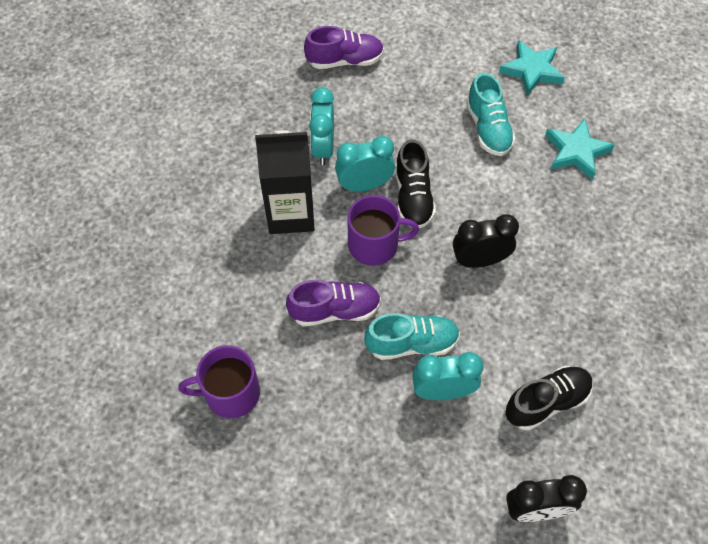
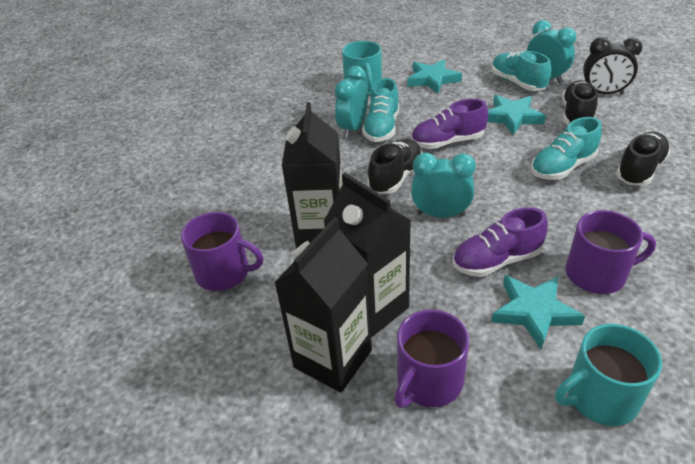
black carton: 1 -> 3
black clock: 2 -> 1
black shoe: 2 -> 3
purple mug: 2 -> 3
turquoise mug: 0 -> 2
turquoise shoe: 2 -> 3
turquoise star: 2 -> 3

